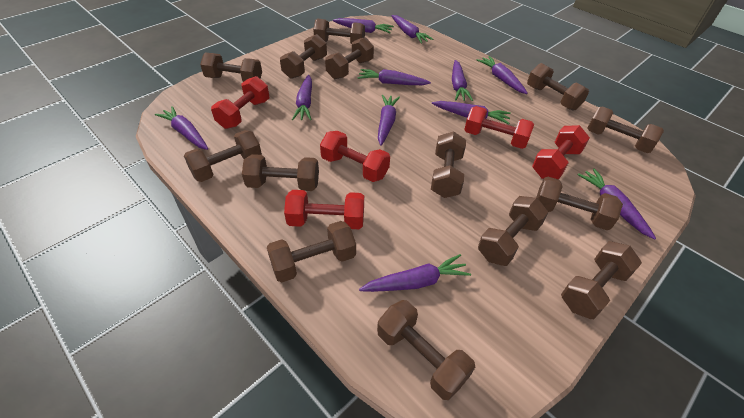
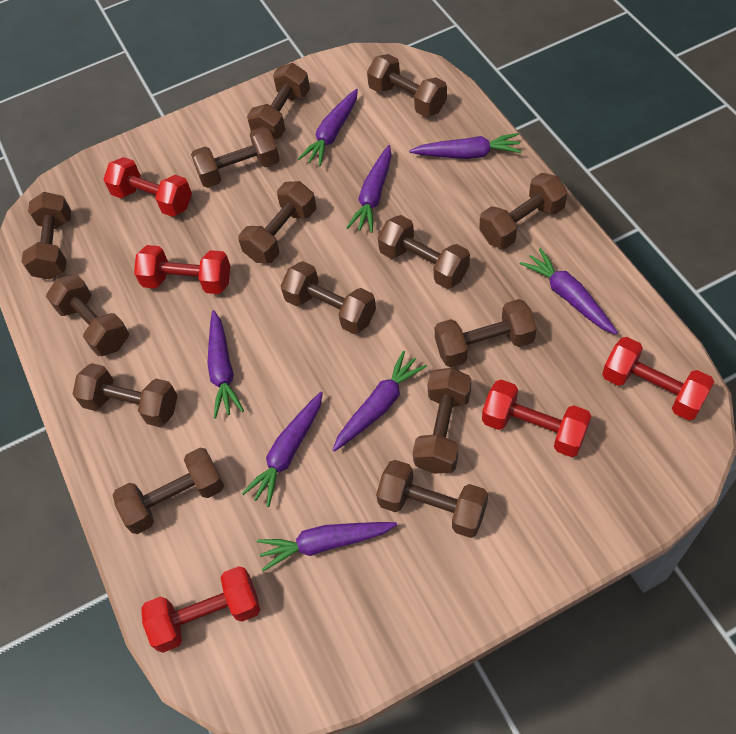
purple carrot: 11 -> 8

